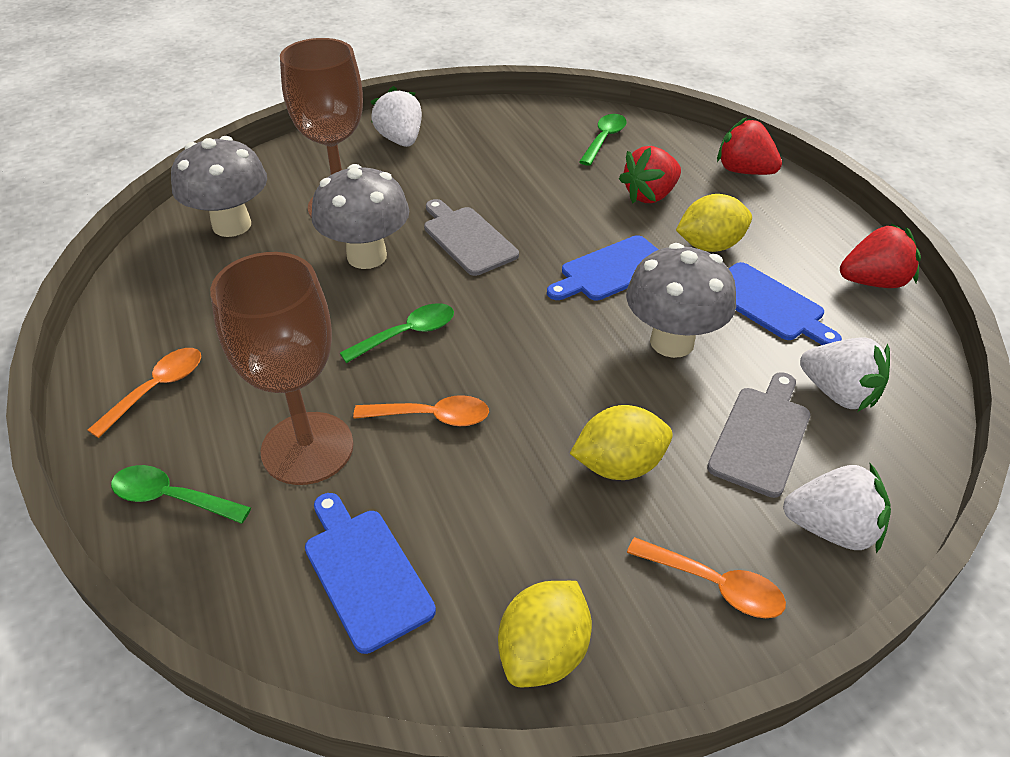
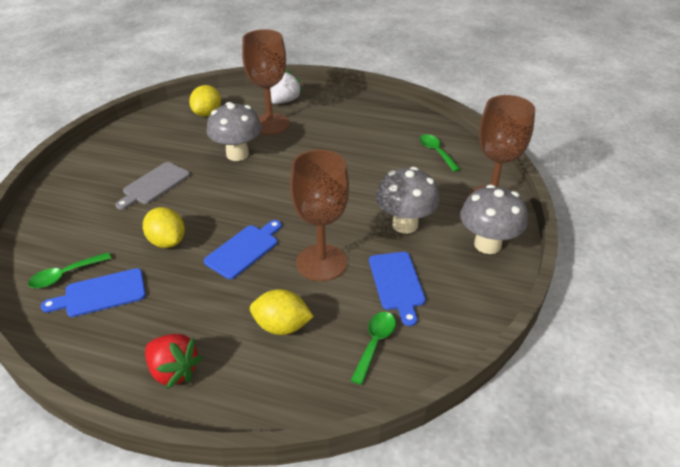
brown goblet: 2 -> 3
grey cutting board: 2 -> 1
orange spoon: 3 -> 0
red strawberry: 3 -> 1
white strawberry: 3 -> 1

